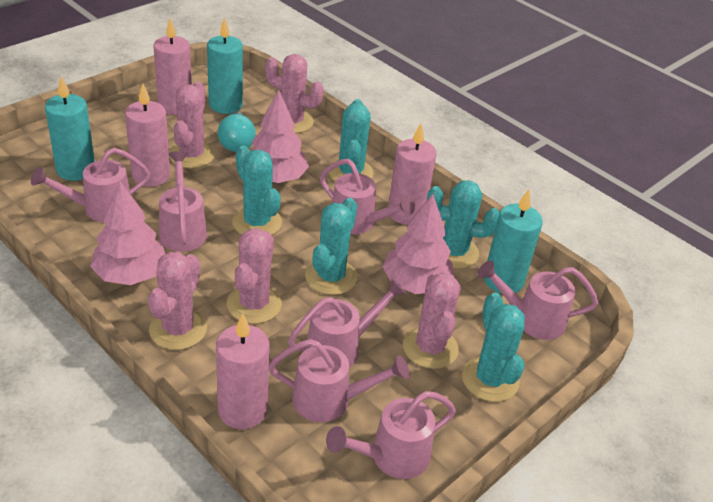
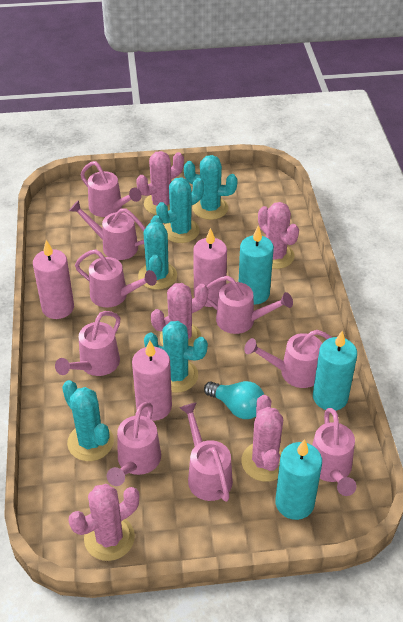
pink candle: 4 -> 3
pink tree: 3 -> 0
pink watering can: 7 -> 9

